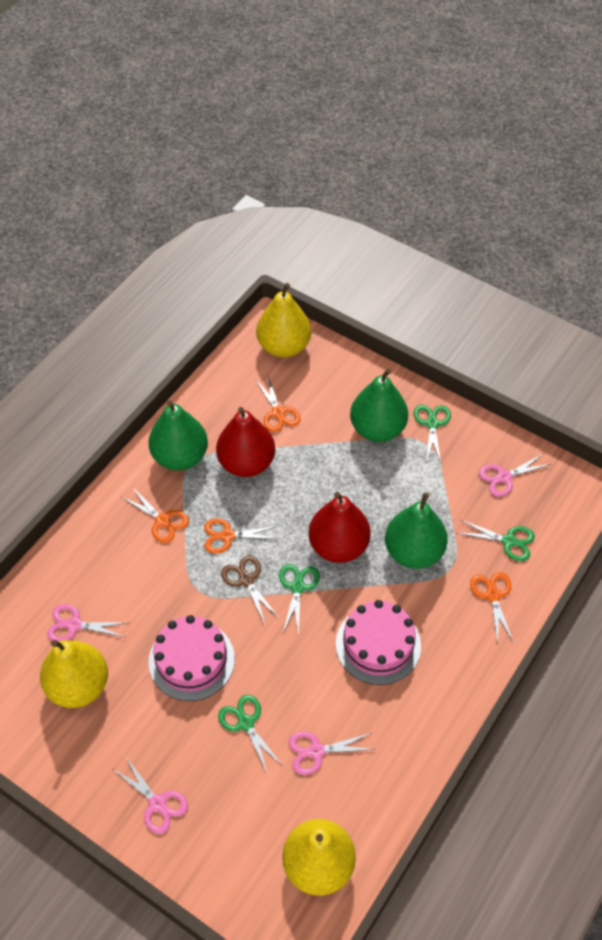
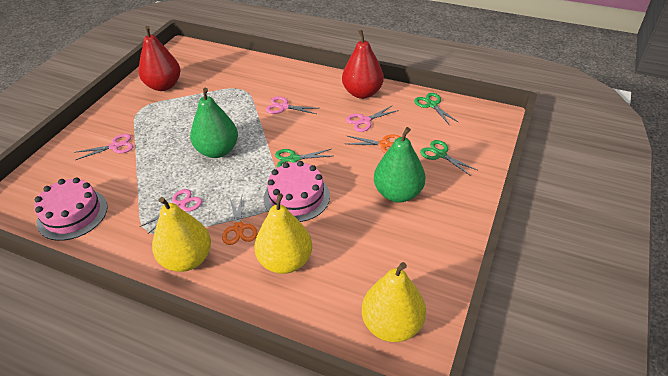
brown scissors: 1 -> 0
green pear: 3 -> 2
green scissors: 4 -> 3
orange scissors: 4 -> 2

